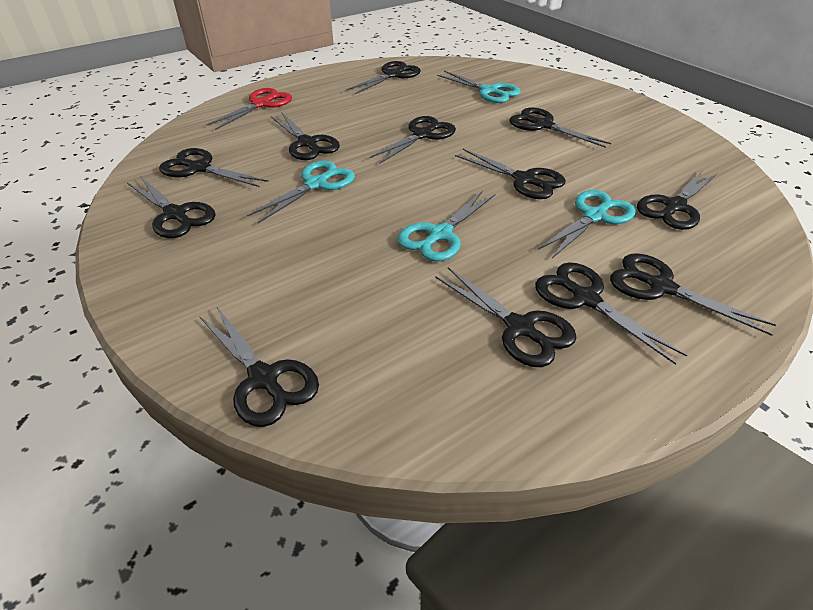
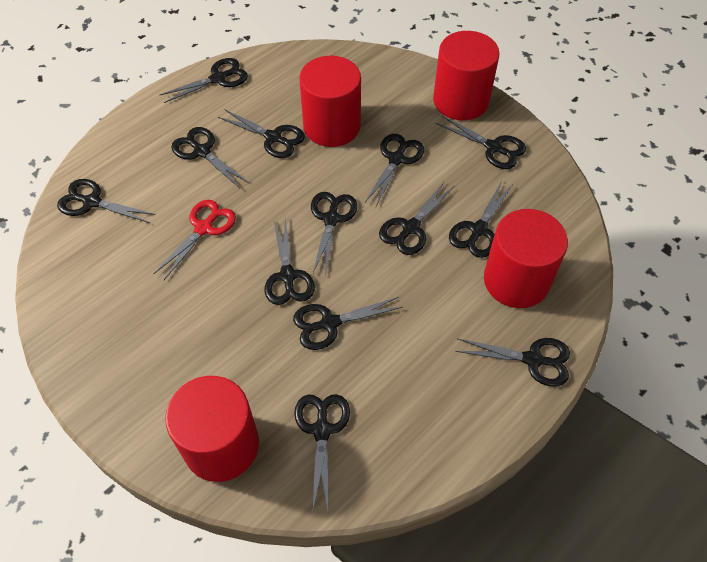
black scissors: 12 -> 13
red cylinder: 0 -> 4
turquoise scissors: 4 -> 0

